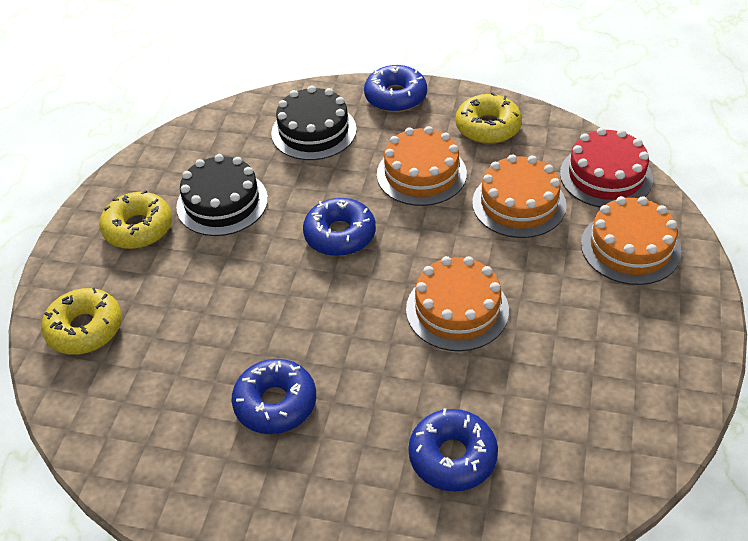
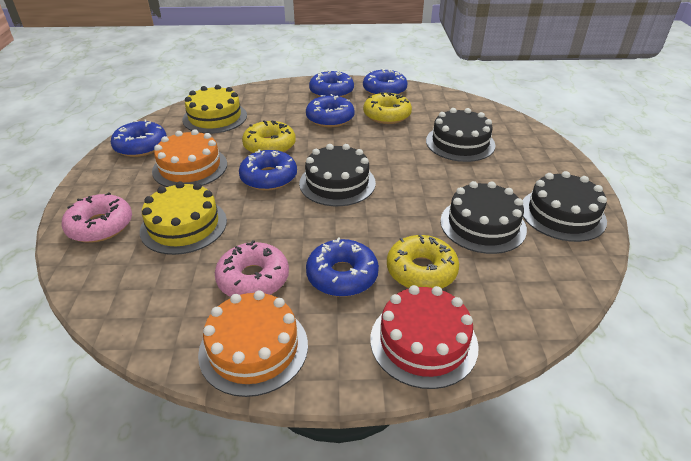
black cake: 2 -> 4
blue donut: 4 -> 6
orange cake: 4 -> 2
pink donut: 0 -> 2
yellow cake: 0 -> 2

